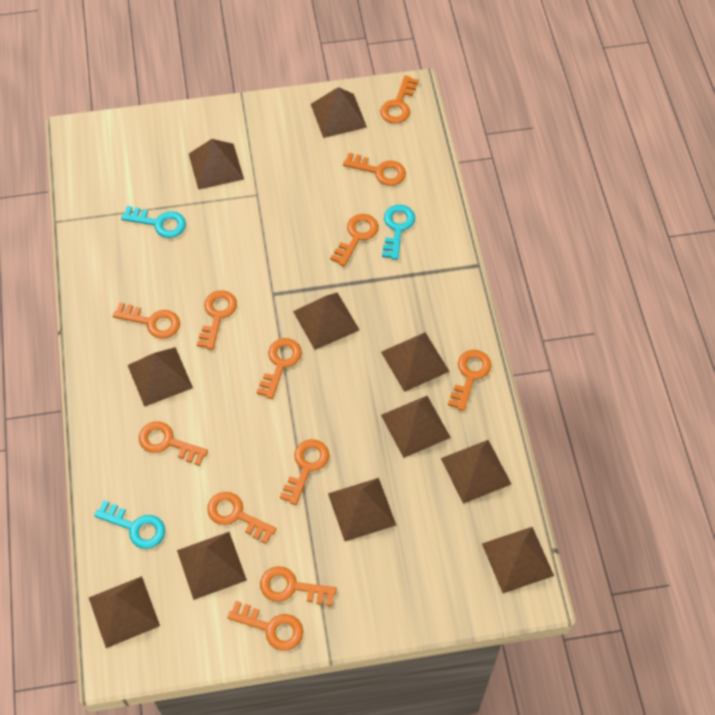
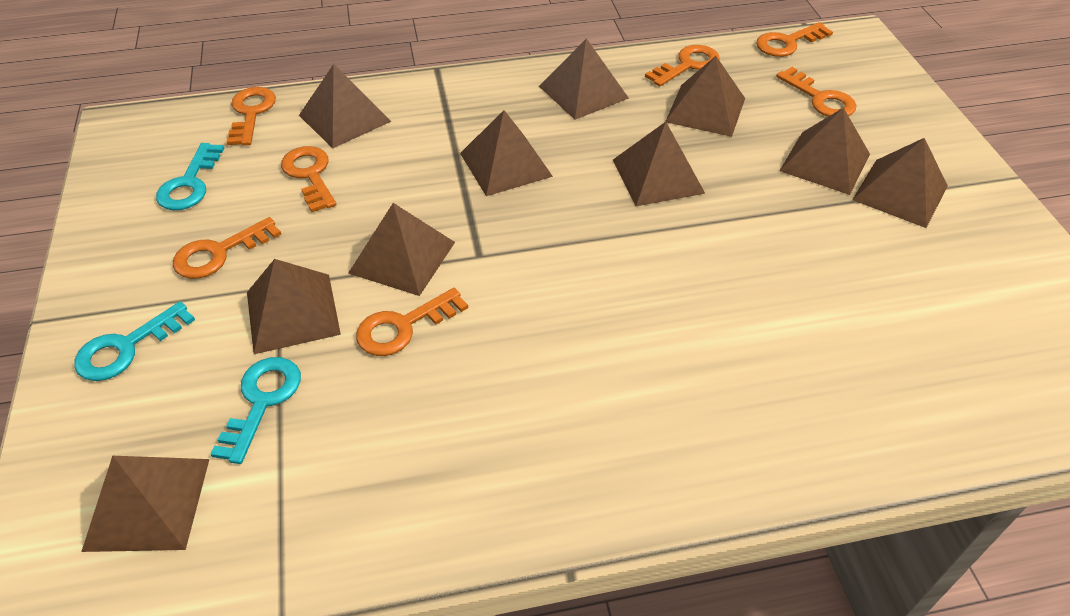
brown pyramid: 11 -> 10
orange key: 12 -> 7

